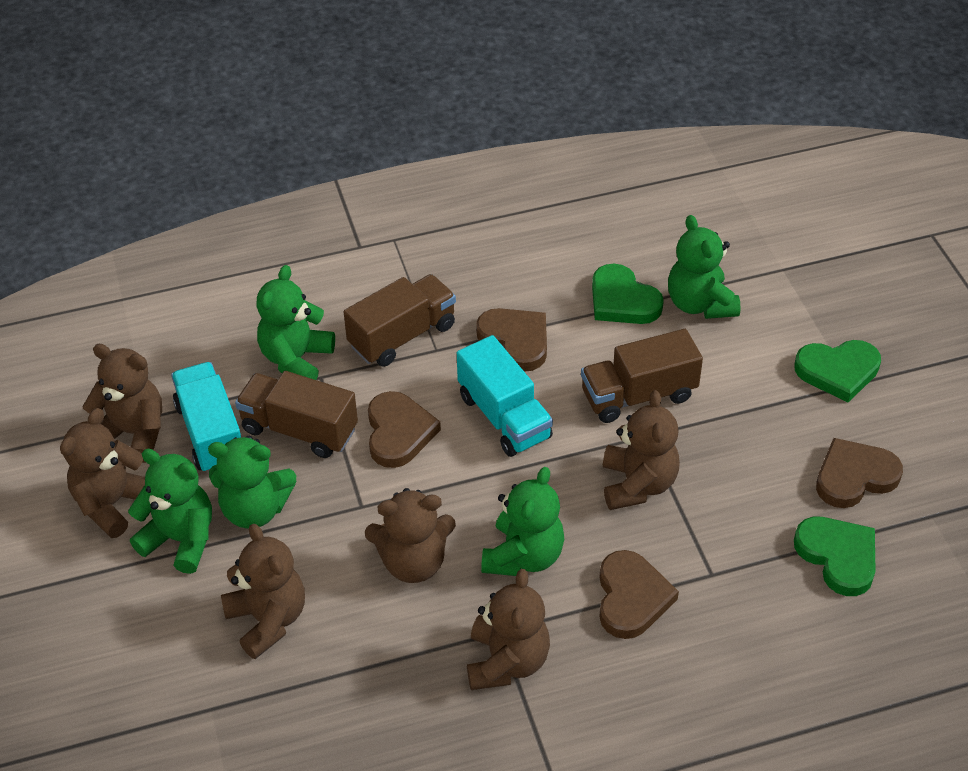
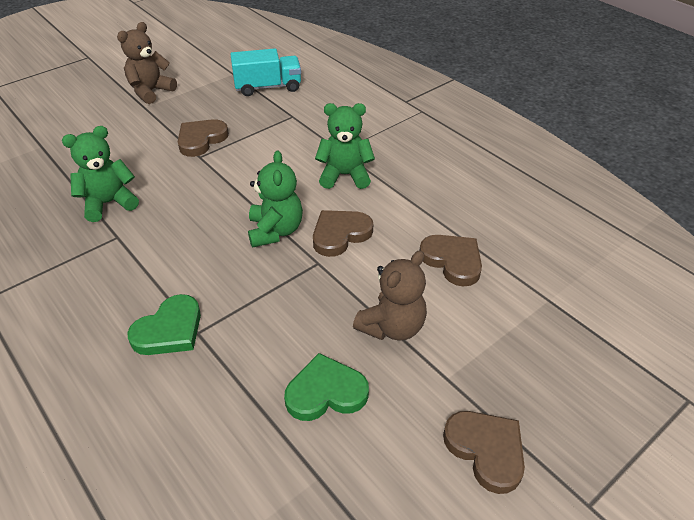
brown teddy bear: 6 -> 2
brown truck: 3 -> 0
green heart: 3 -> 2
green teddy bear: 5 -> 3
turquoise truck: 2 -> 1

